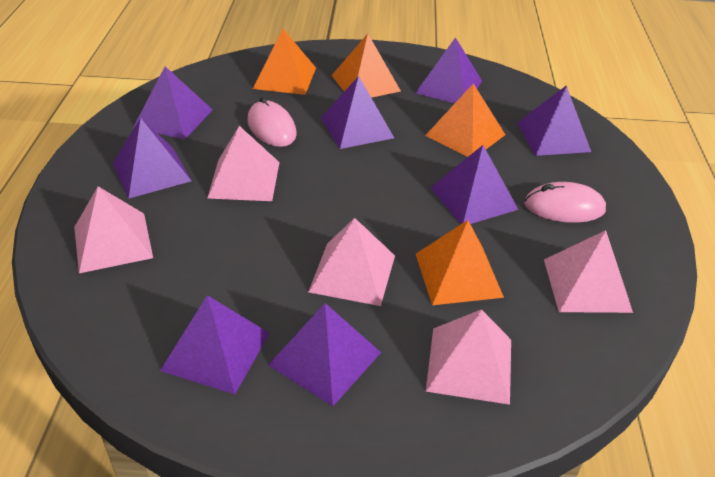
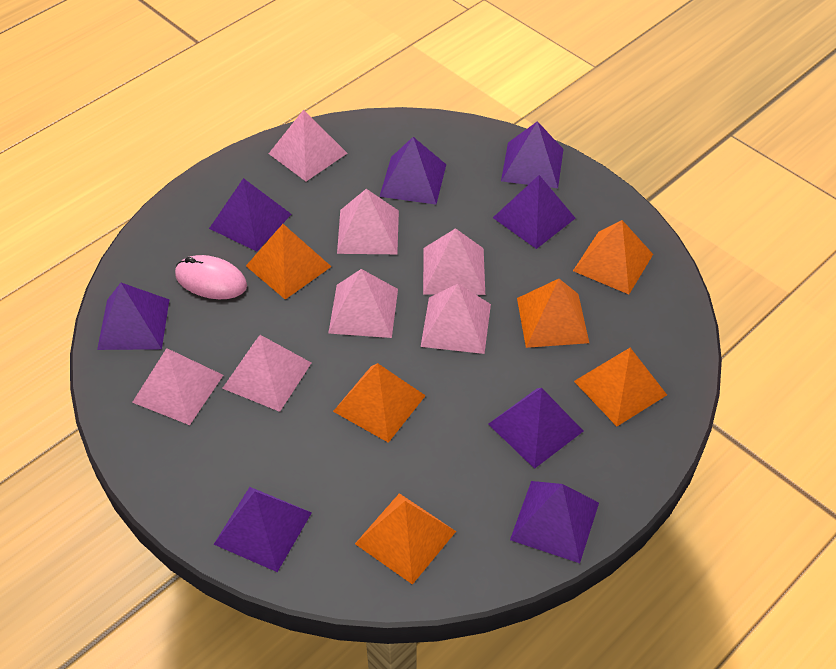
orange pyramid: 4 -> 6
pink mouse: 2 -> 1
pink pyramid: 5 -> 7

